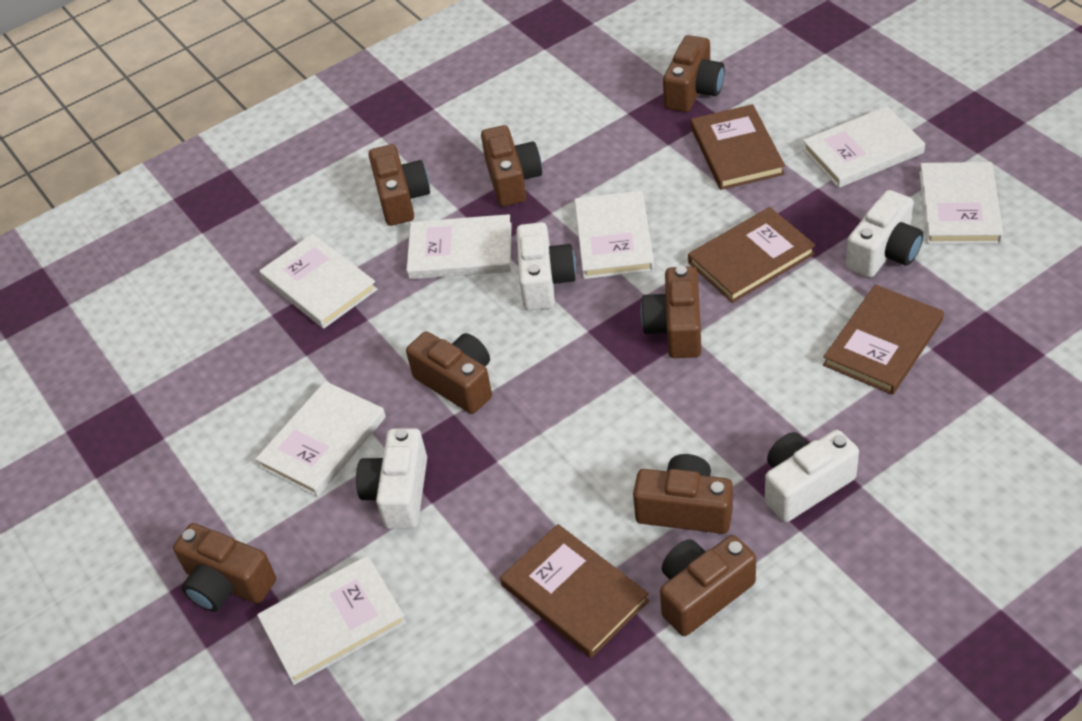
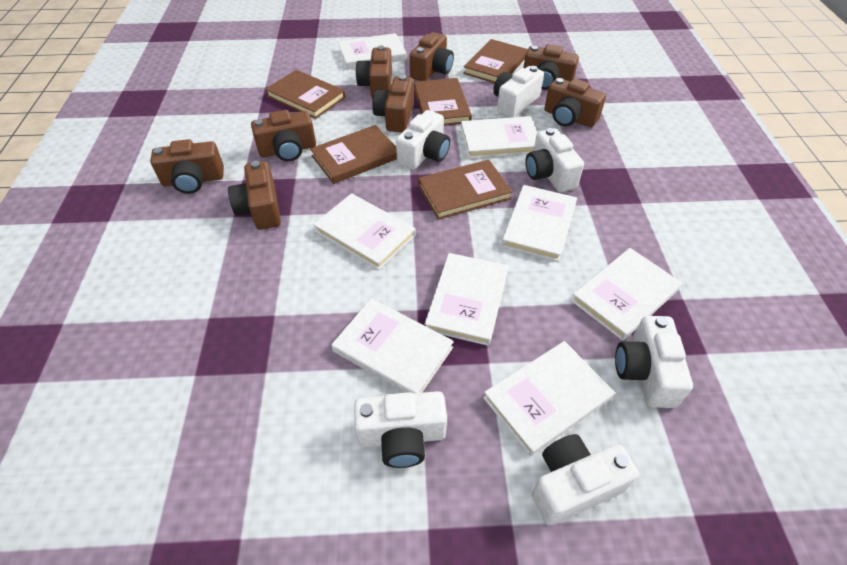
brown book: 4 -> 5
white book: 7 -> 8
white camera: 4 -> 6

